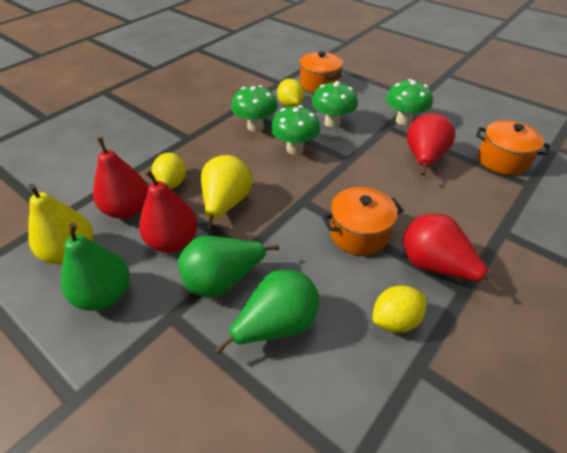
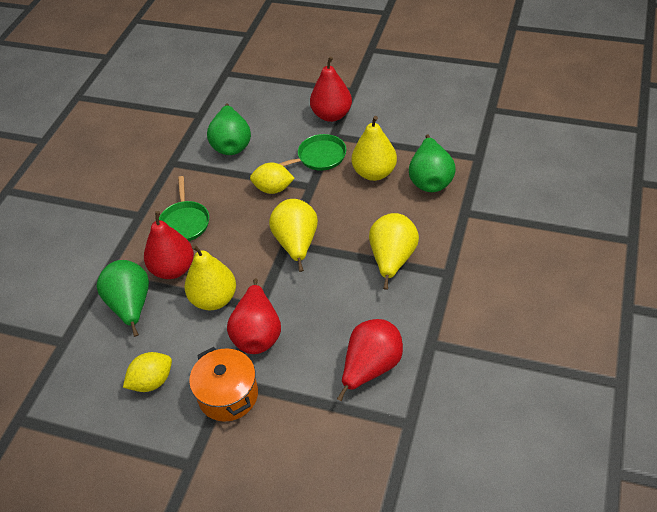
green mushroom: 4 -> 0
green pan: 0 -> 2
orange pot: 3 -> 1
yellow lemon: 3 -> 2
yellow pear: 2 -> 4

